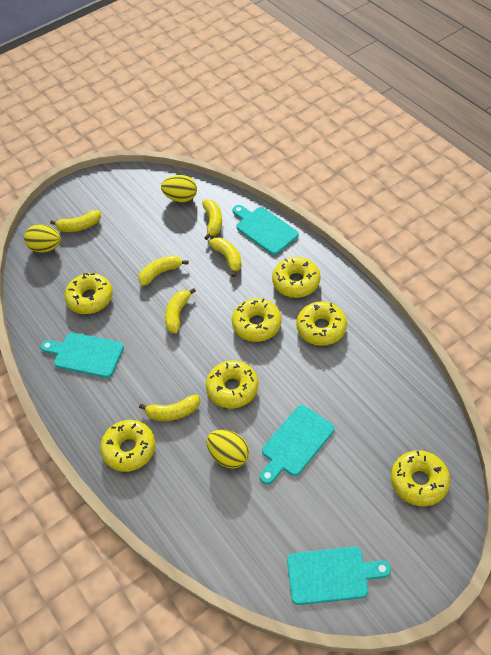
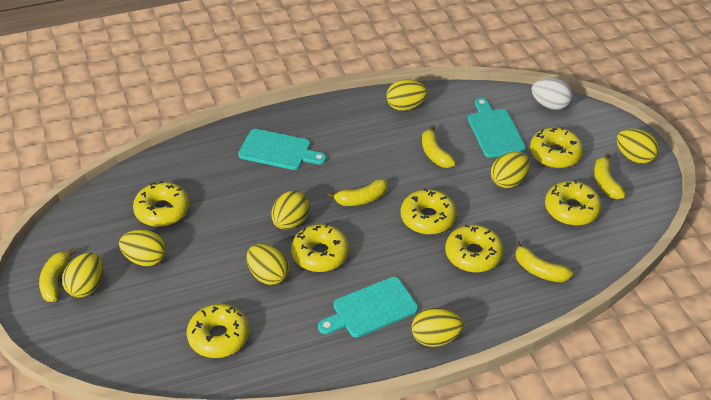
turquoise cutting board: 4 -> 3
white egg: 0 -> 1
yellow banana: 6 -> 5
yellow egg: 3 -> 8

